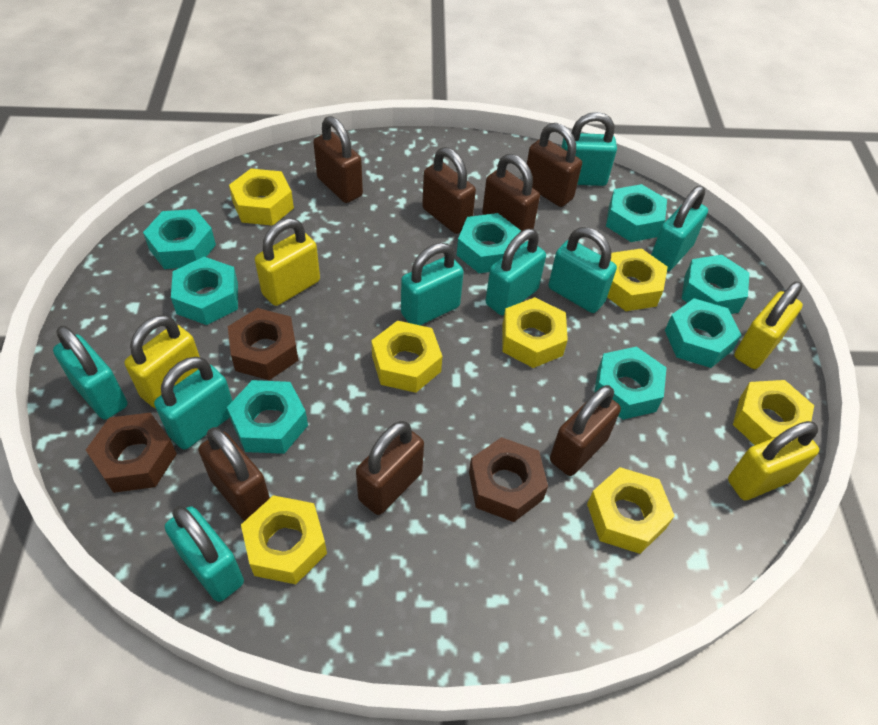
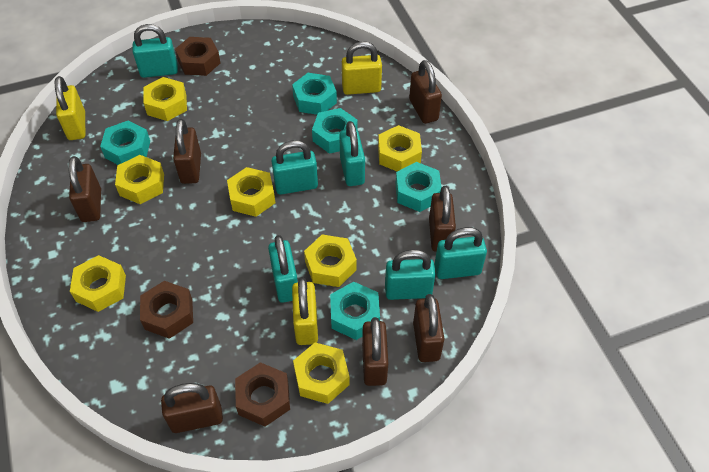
turquoise nut: 8 -> 5
turquoise padlock: 8 -> 6
yellow padlock: 4 -> 3

